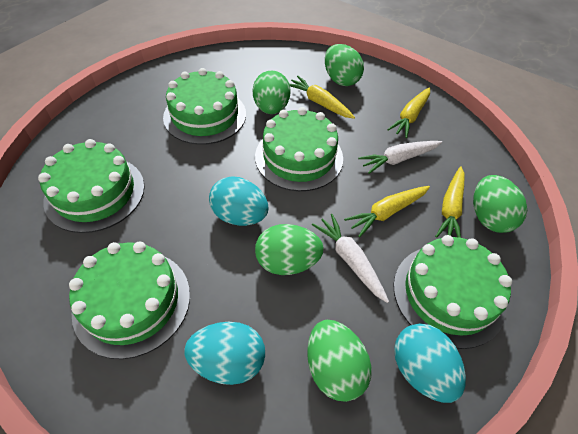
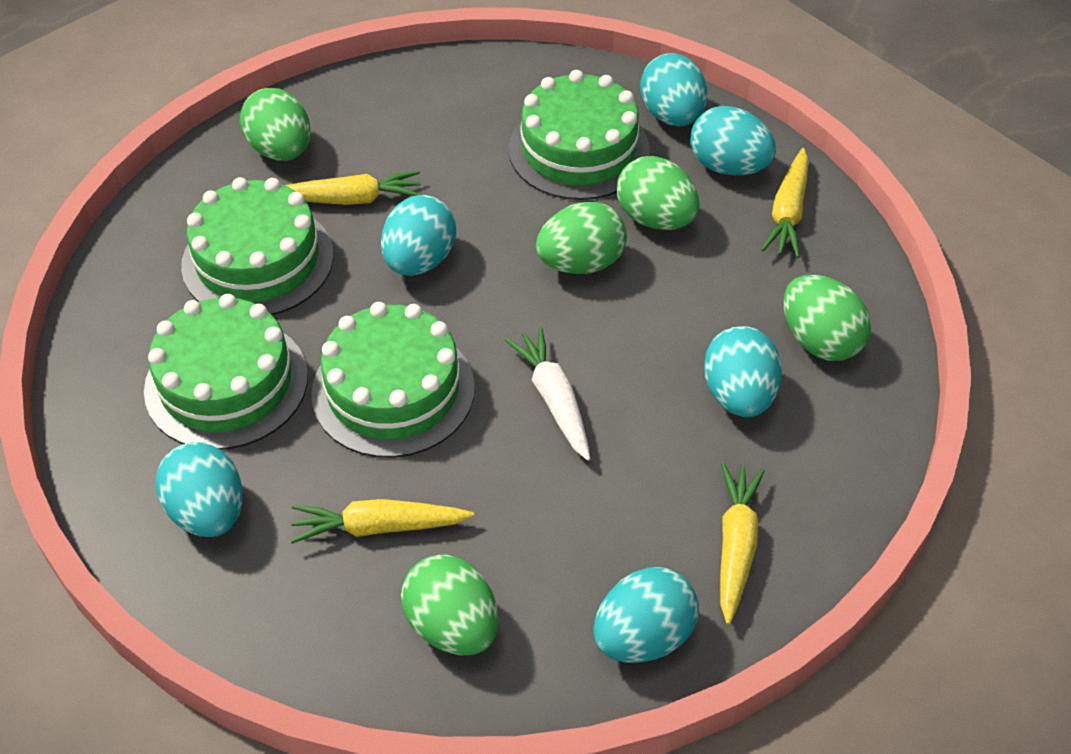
green cake: 5 -> 4
turquoise egg: 3 -> 6
white carrot: 2 -> 1

